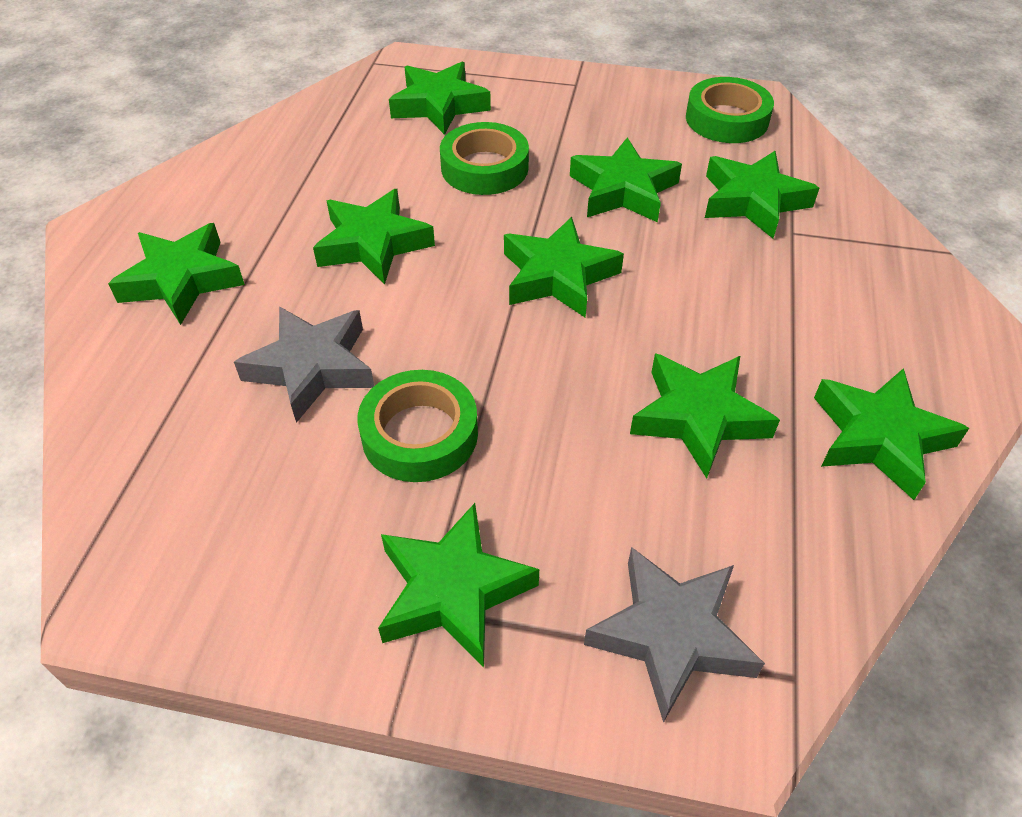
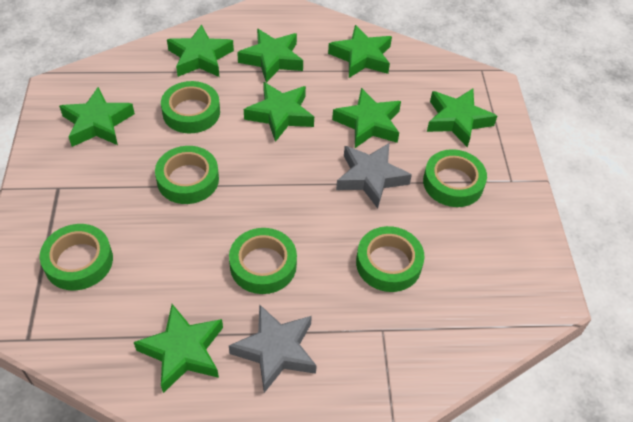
green star: 9 -> 8
green tape: 3 -> 6

